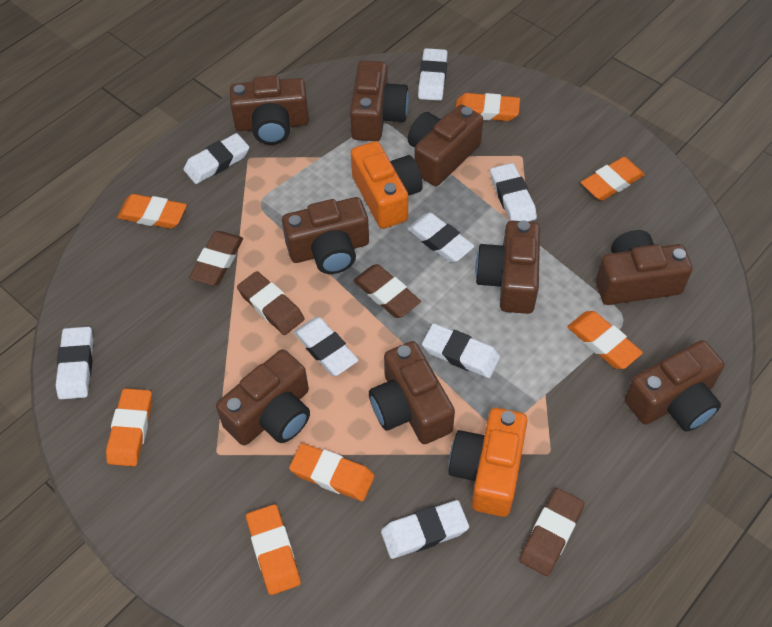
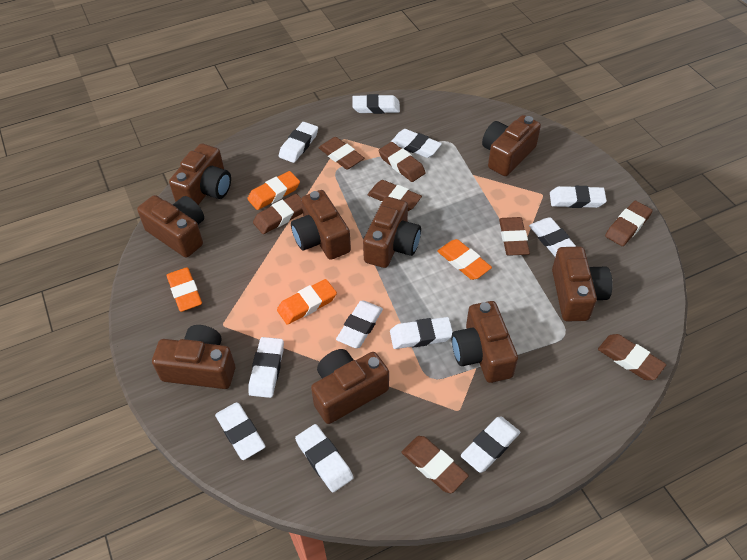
brown eraser: 4 -> 8
orange camera: 2 -> 0
orange eraser: 7 -> 4
white eraser: 8 -> 11

